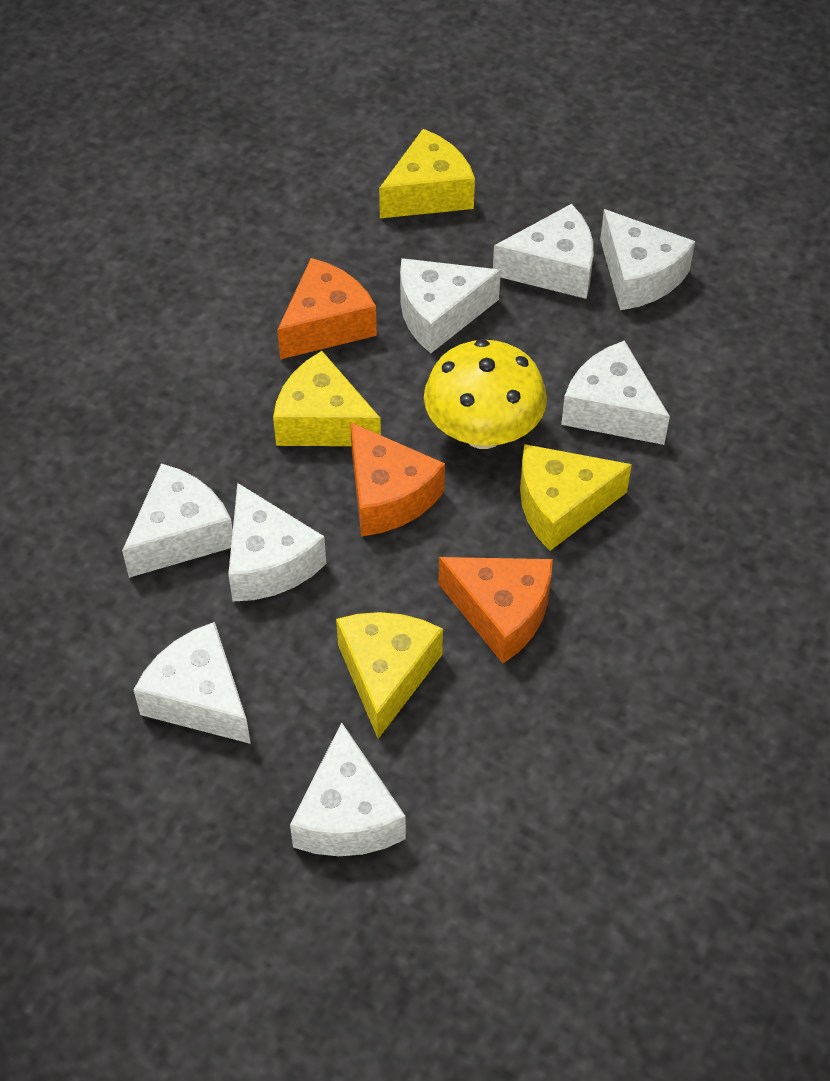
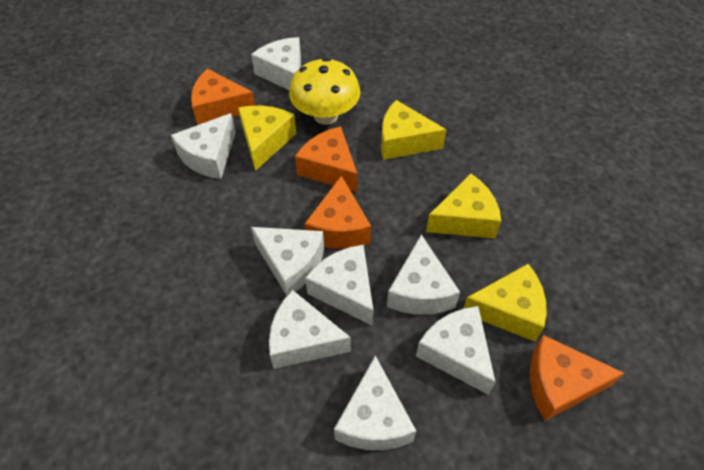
orange cheese: 3 -> 4

